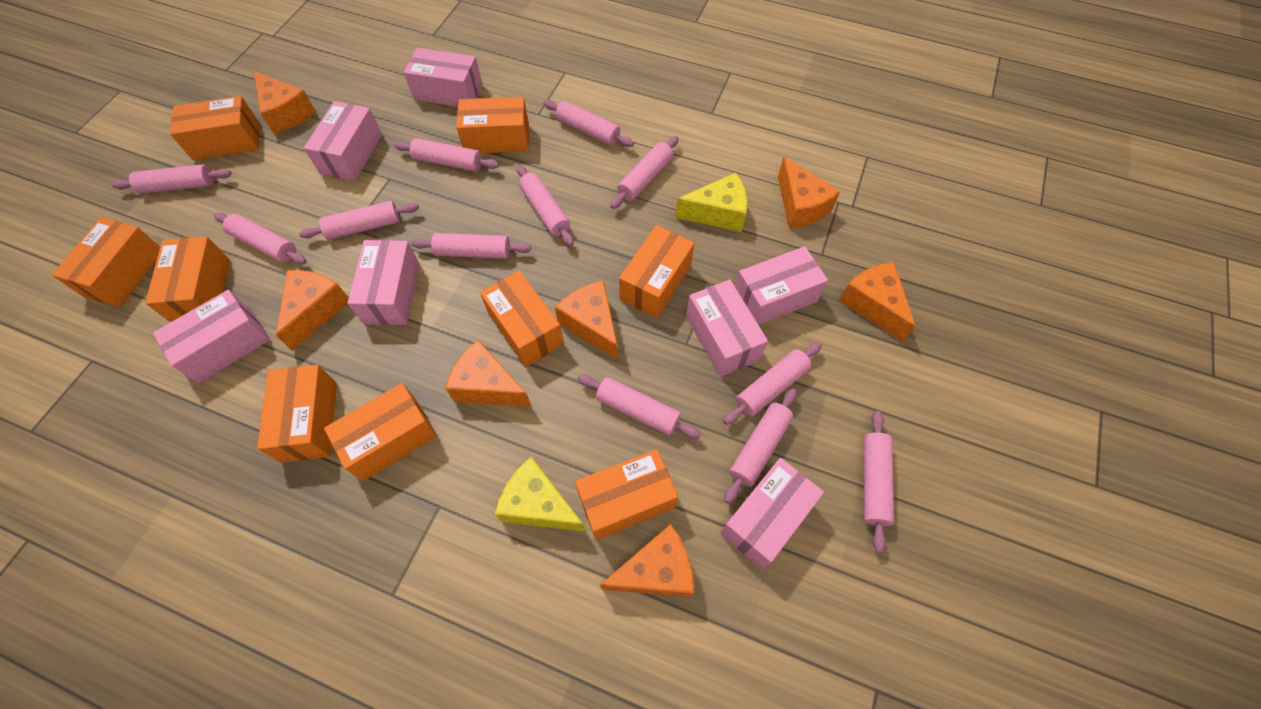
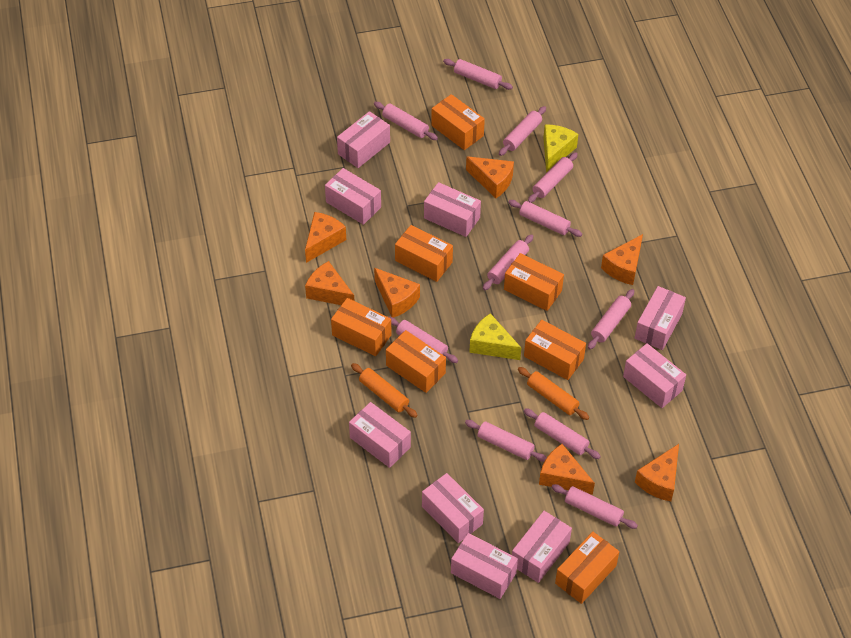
orange box: 9 -> 7
orange rolling pin: 0 -> 2
pink box: 7 -> 9
pink rolling pin: 12 -> 11

